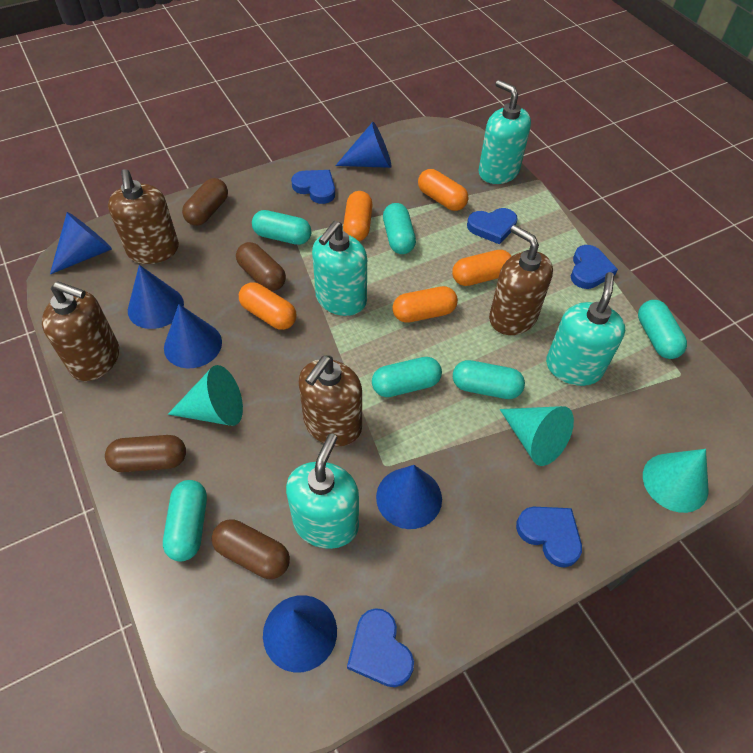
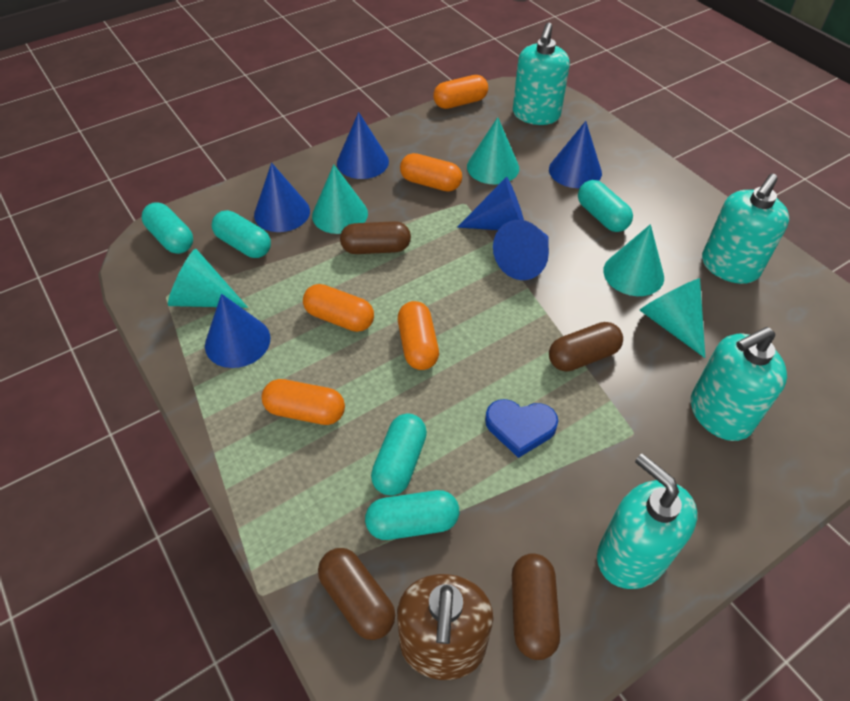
blue heart: 5 -> 1
brown soap dispenser: 4 -> 1
turquoise capsule: 6 -> 5
turquoise cone: 3 -> 5

